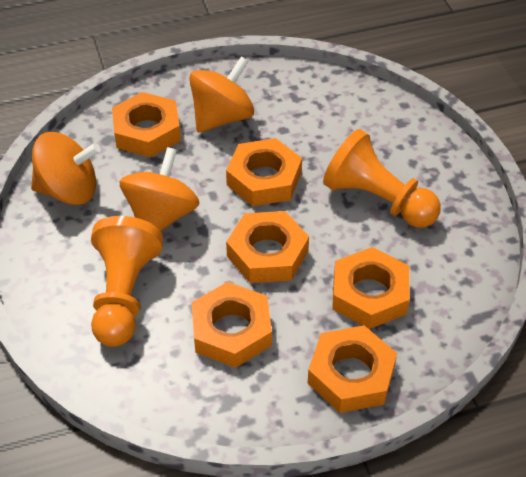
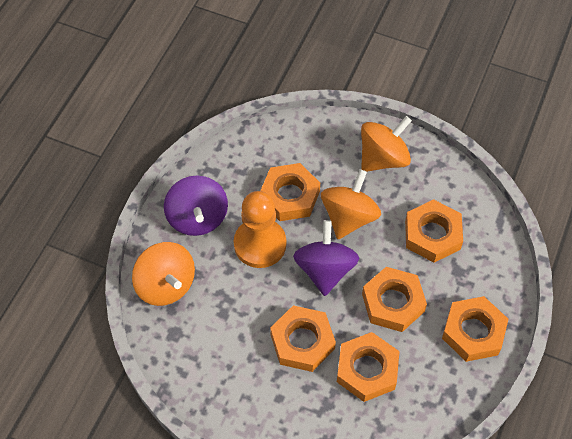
orange pawn: 2 -> 1
purple spinning top: 0 -> 2

